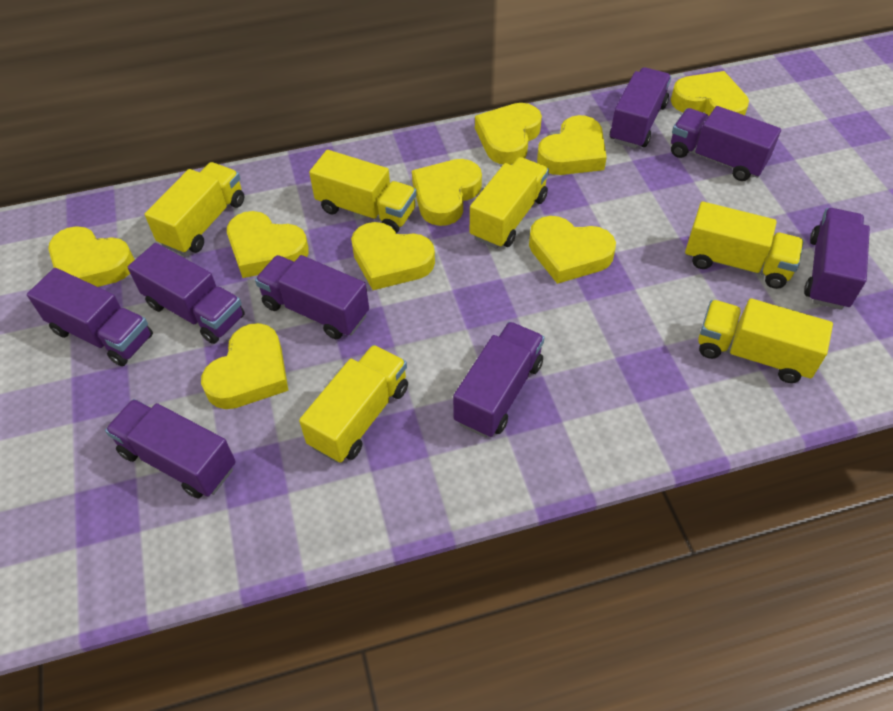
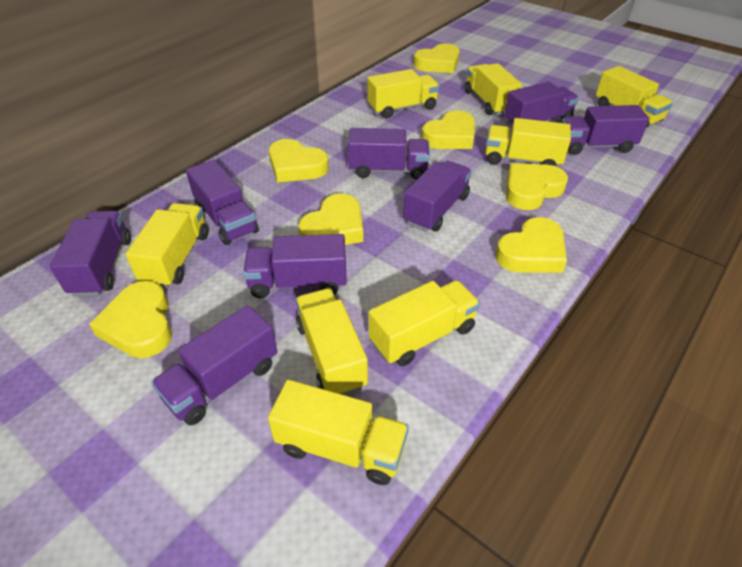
yellow heart: 9 -> 7
yellow truck: 6 -> 8

